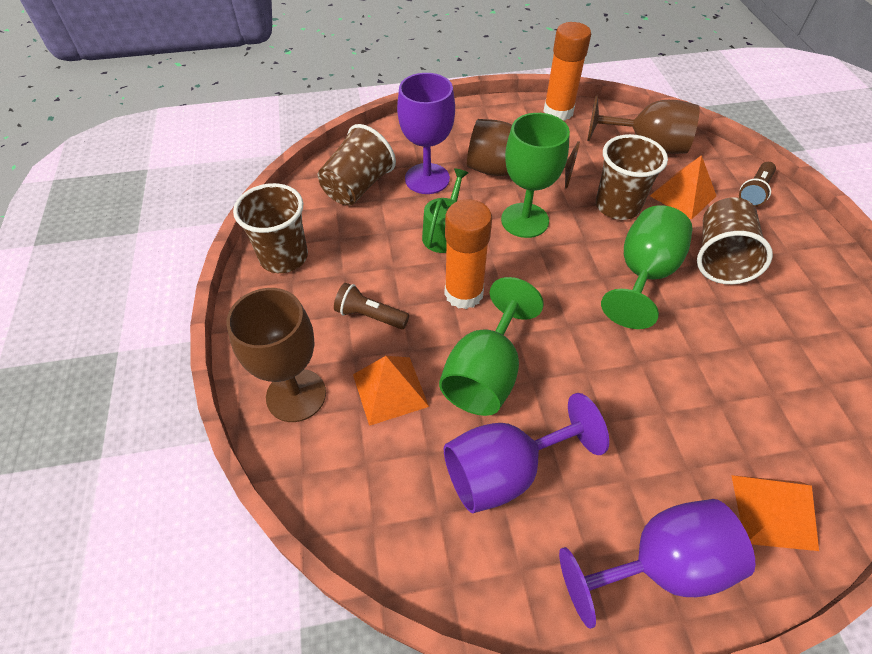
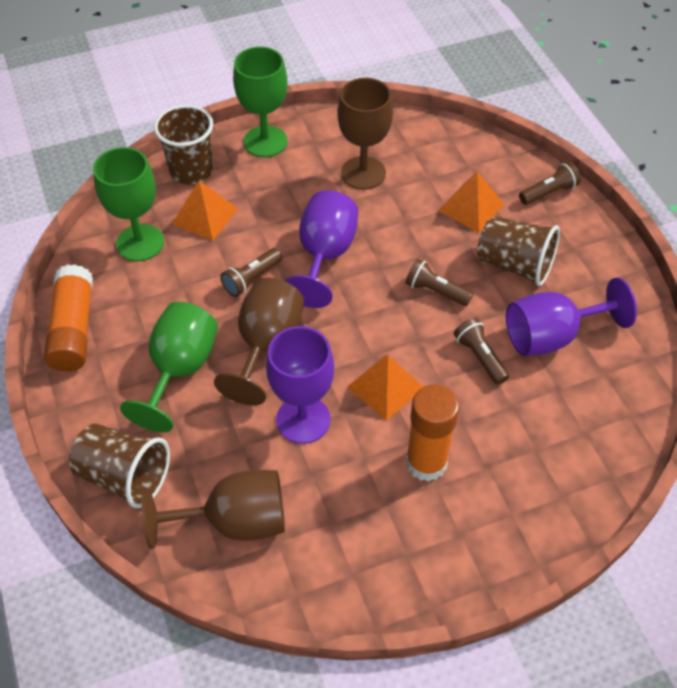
brown cup: 4 -> 3
brown flashlight: 2 -> 4
green watering can: 1 -> 0

